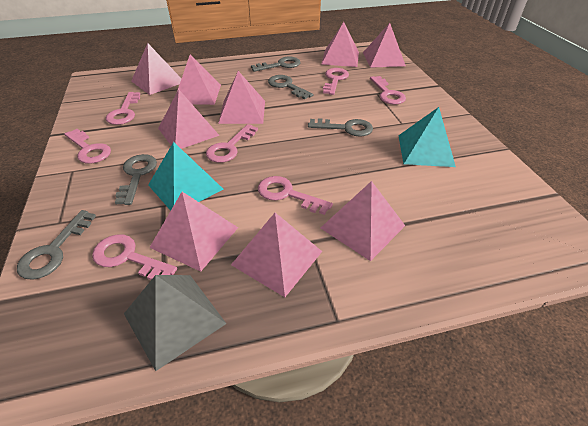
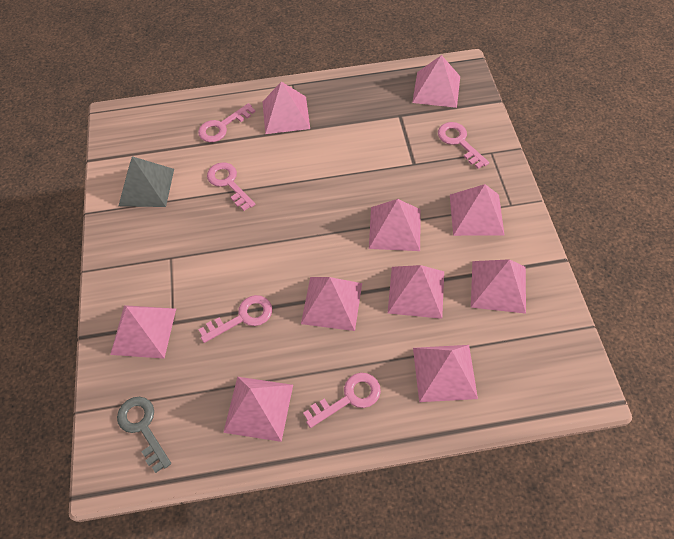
grey key: 5 -> 1
pink key: 7 -> 5
pink pyramid: 9 -> 10
turquoise pyramid: 2 -> 0

